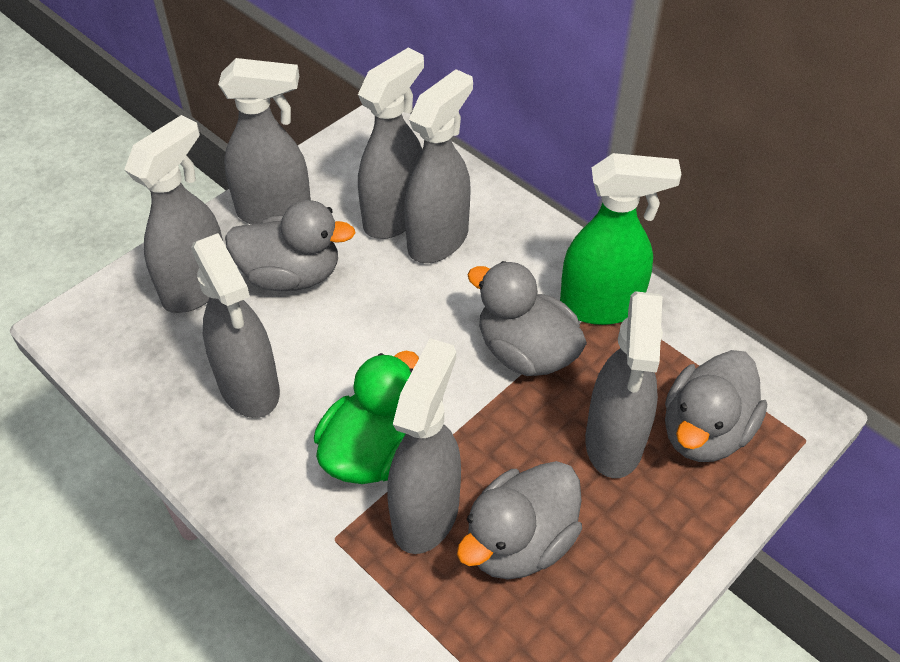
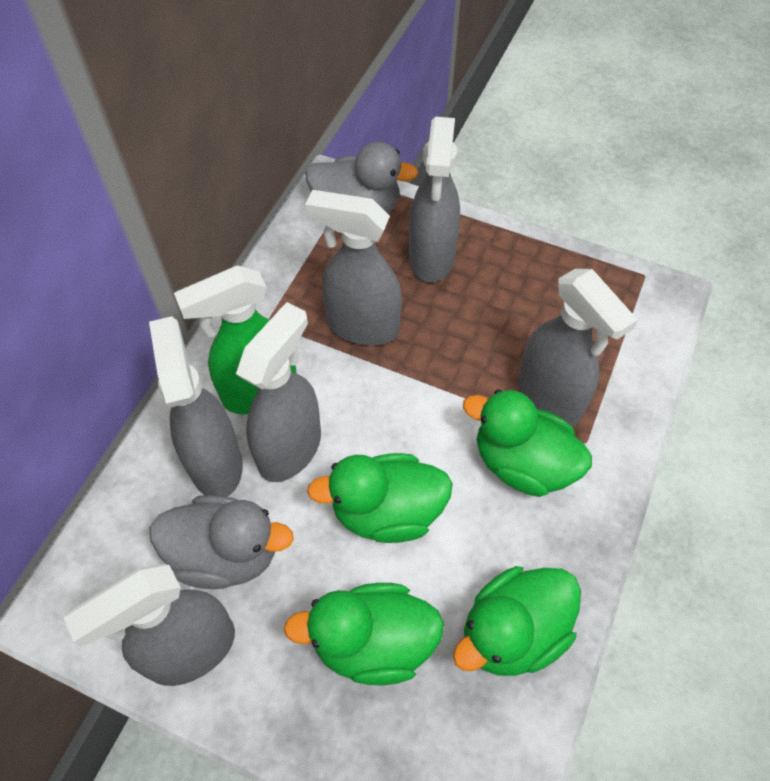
green duck: 1 -> 4
grey duck: 4 -> 2
grey spray bottle: 7 -> 6

